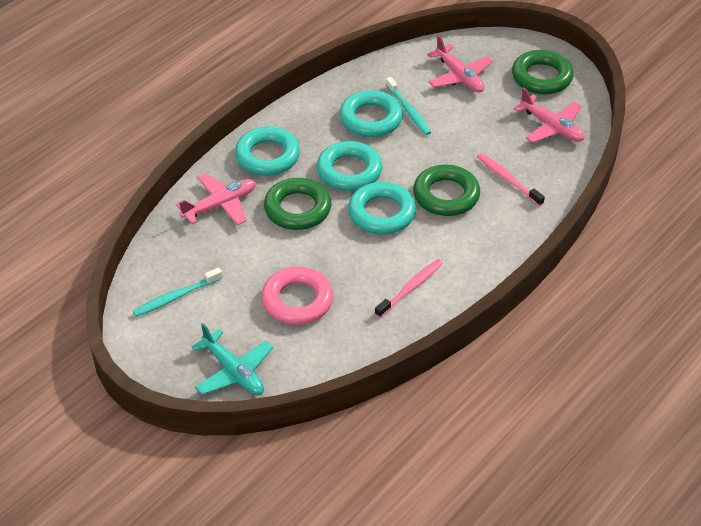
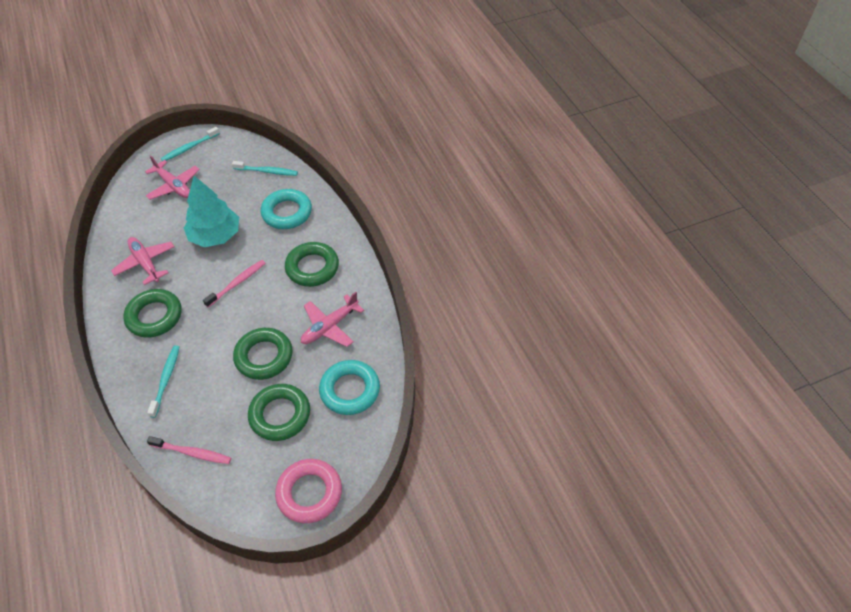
green ring: 3 -> 4
turquoise plane: 1 -> 0
turquoise ring: 4 -> 2
turquoise toothbrush: 2 -> 3
turquoise tree: 0 -> 1

